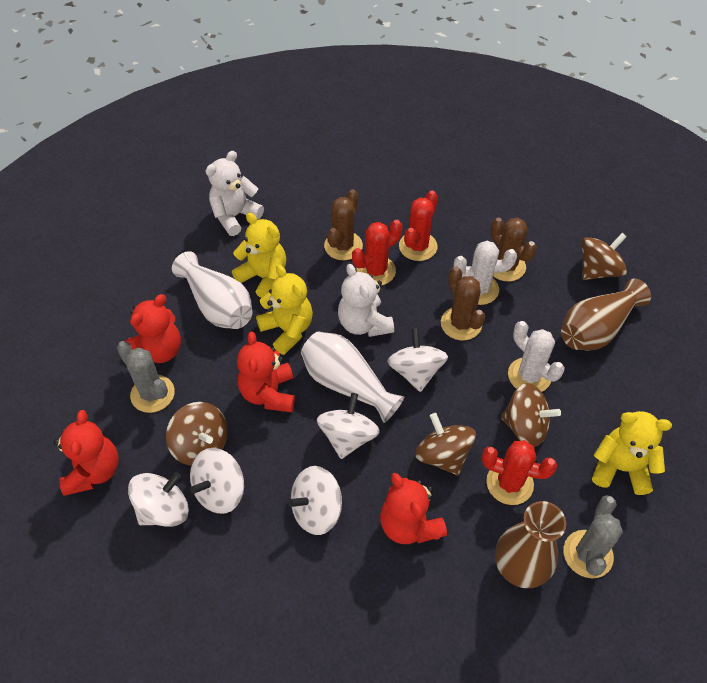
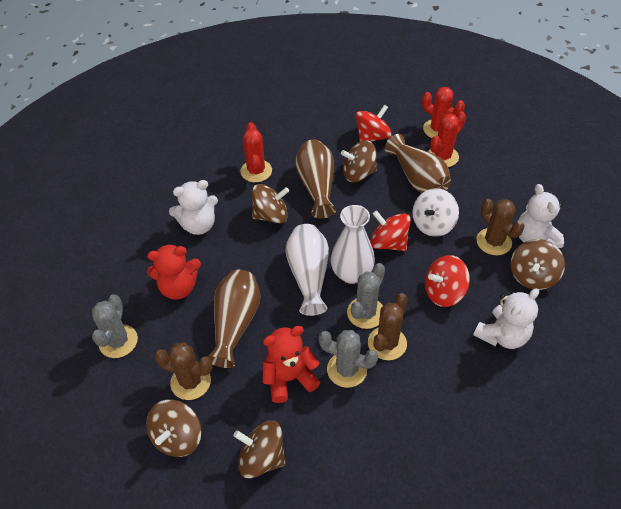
brown spinning top: 4 -> 5
brown vase: 2 -> 3
grey cactus: 2 -> 3
red spinning top: 0 -> 3
red teddy bear: 4 -> 2
white cactus: 2 -> 0
white spinning top: 5 -> 1
white teddy bear: 2 -> 3
yellow teddy bear: 3 -> 0

